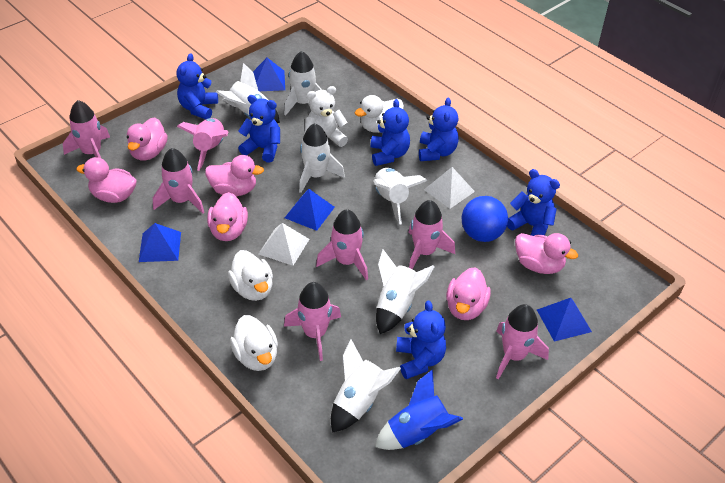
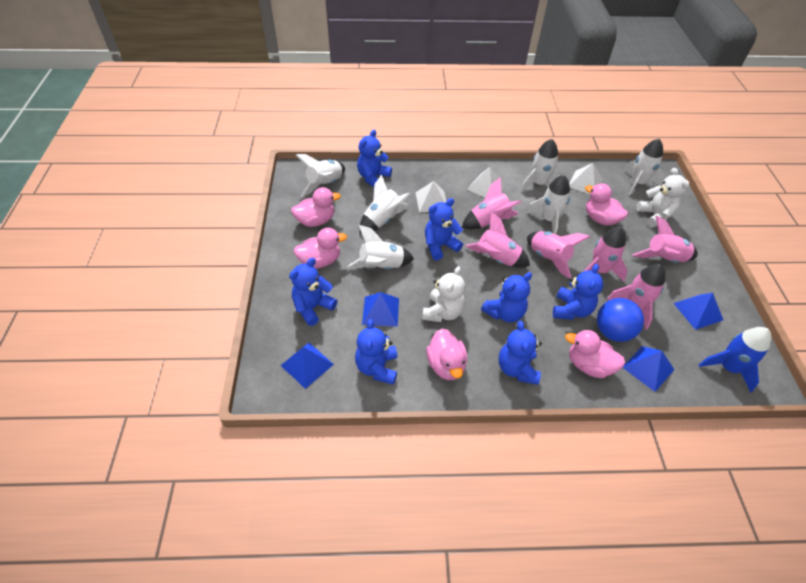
blue teddy bear: 6 -> 7
pink duck: 6 -> 5
pink rocket: 7 -> 6
white duck: 3 -> 0
white pyramid: 2 -> 3
white teddy bear: 1 -> 2

